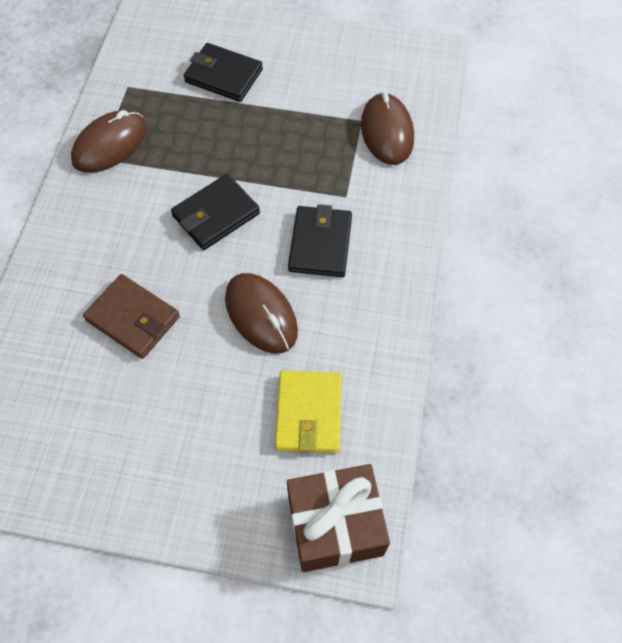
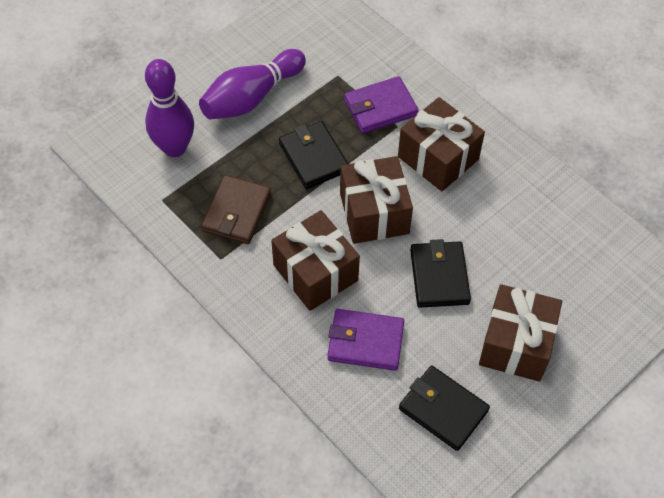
brown gift: 1 -> 4
brown mouse: 3 -> 0
purple bowling pin: 0 -> 2
purple wallet: 0 -> 2
yellow wallet: 1 -> 0

